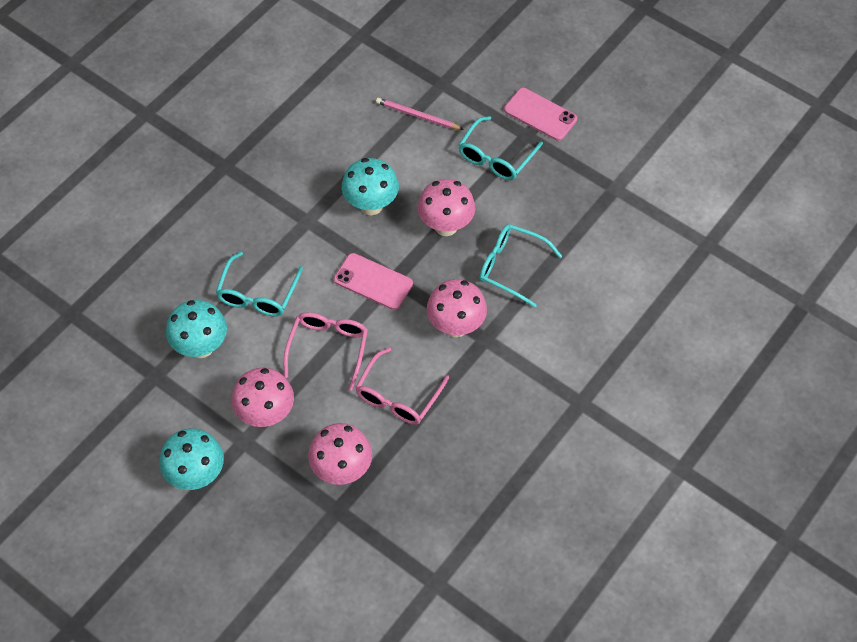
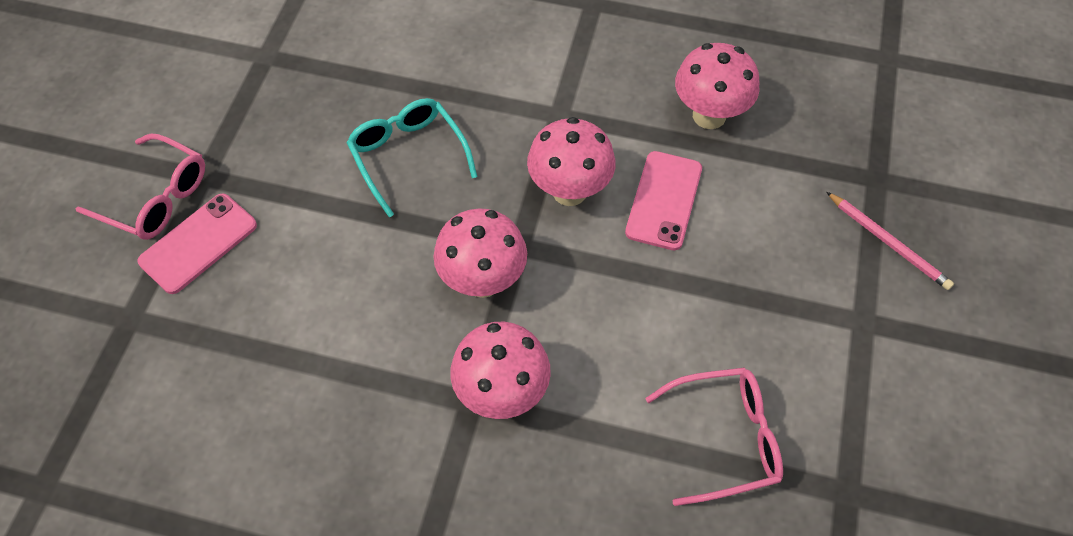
turquoise glasses: 3 -> 1
turquoise mushroom: 3 -> 0

